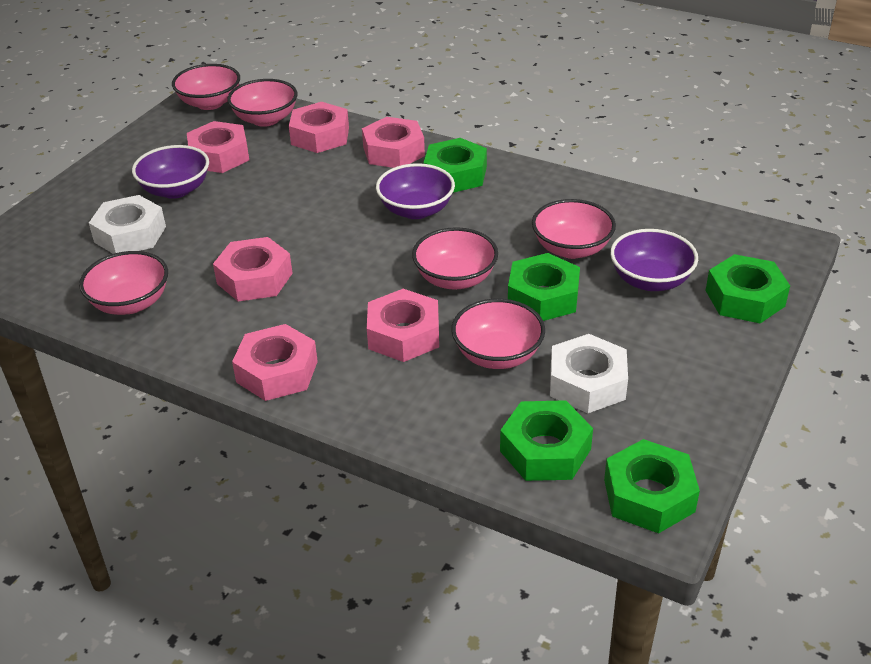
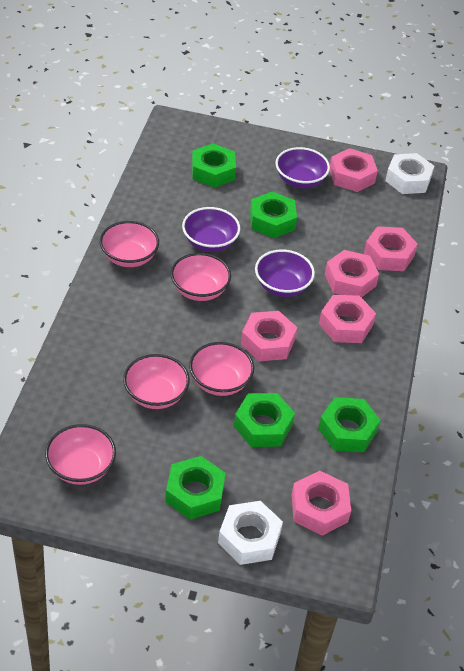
pink bowl: 6 -> 5

